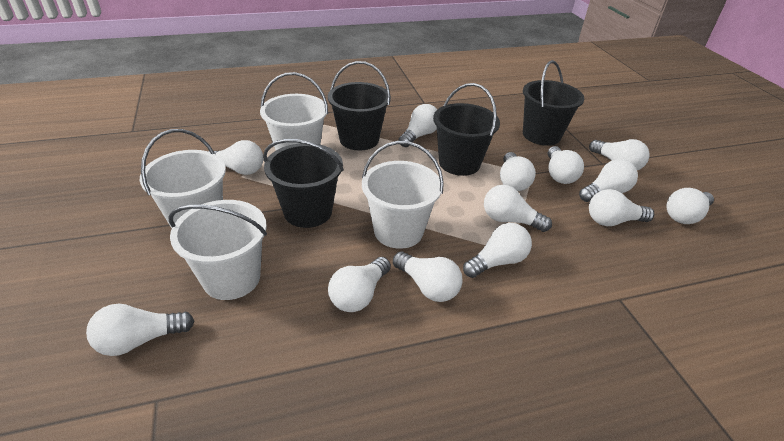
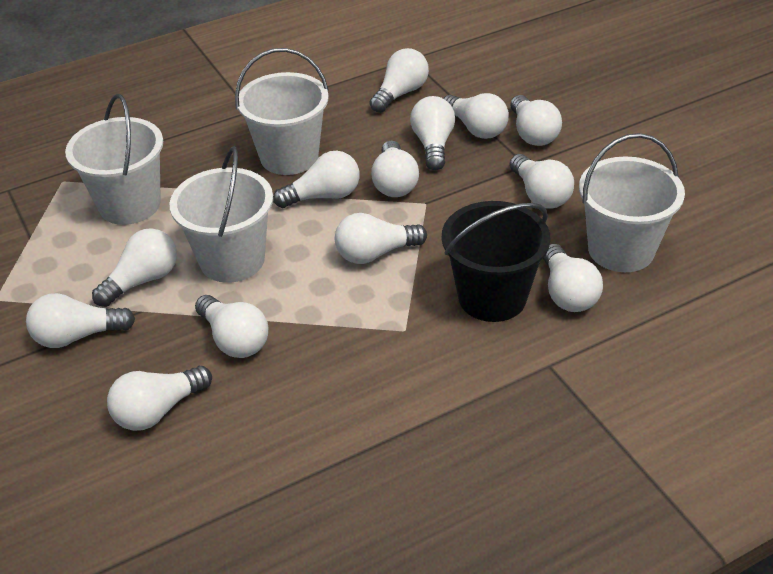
black bucket: 4 -> 1

